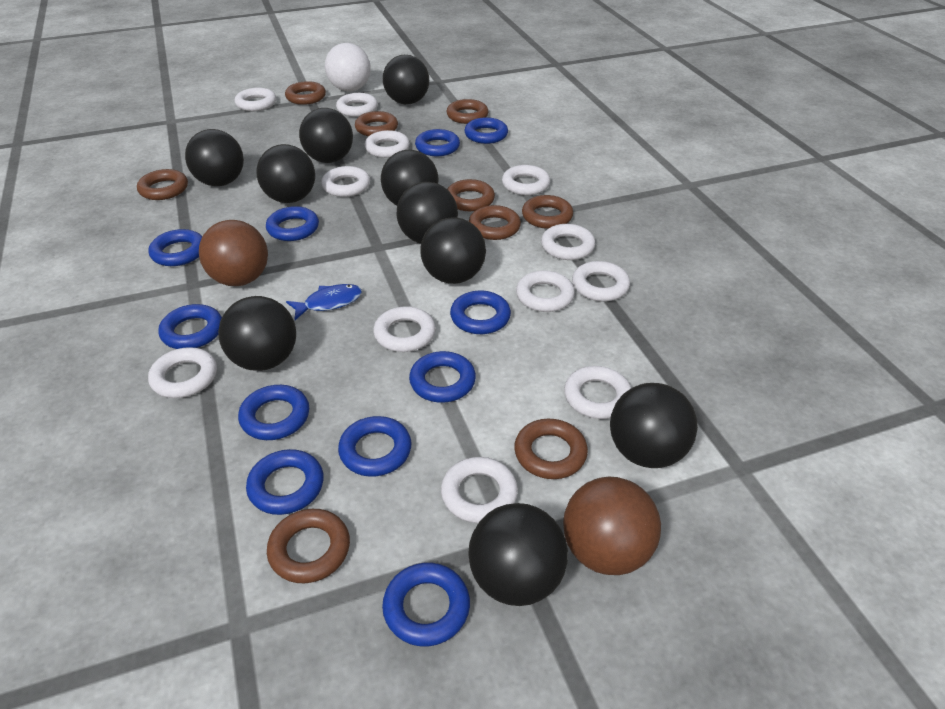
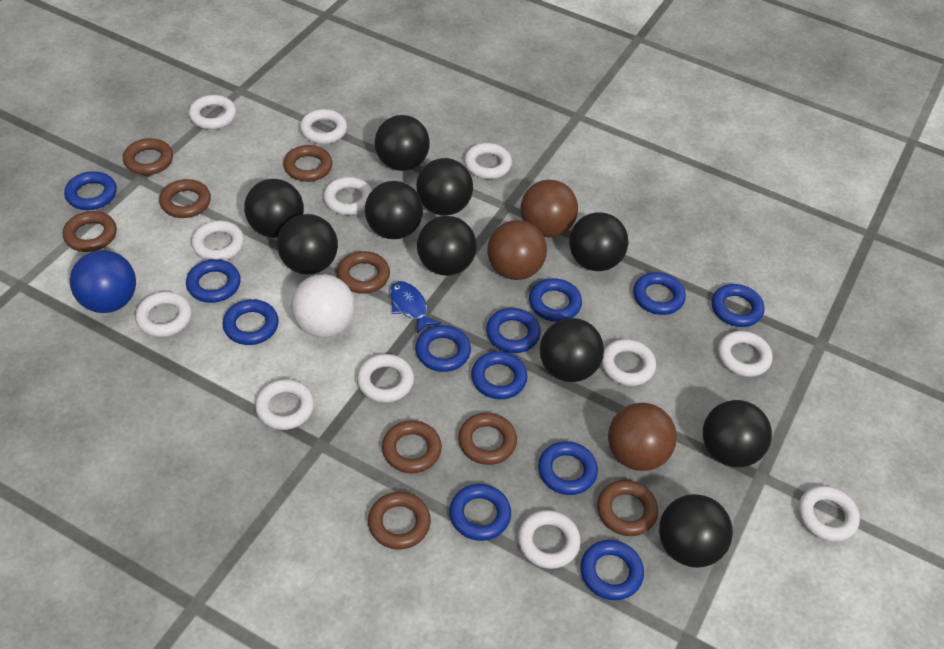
blue ball: 0 -> 1
blue ring: 11 -> 12
brown ball: 2 -> 3

